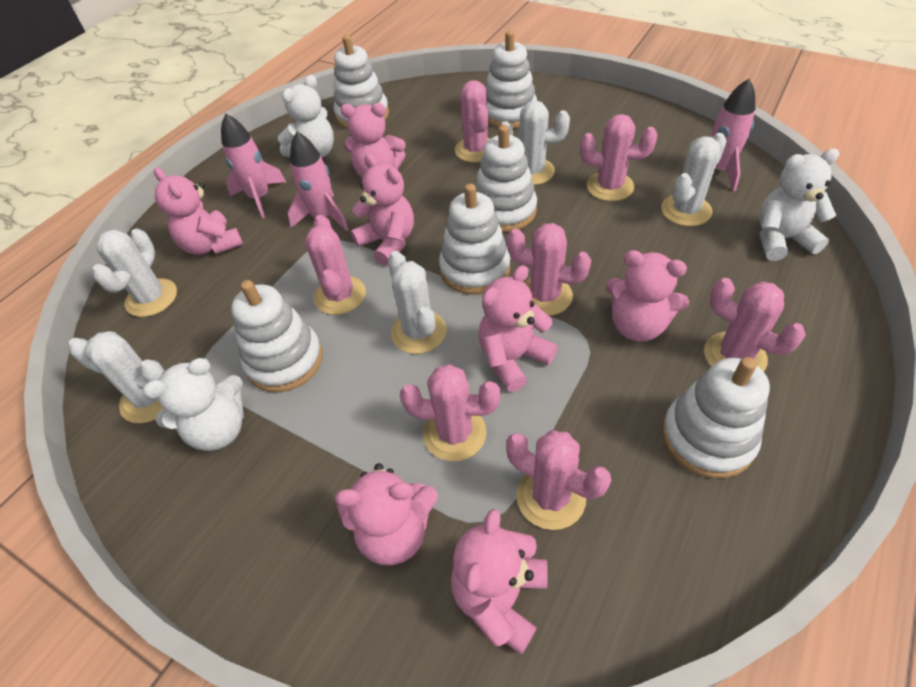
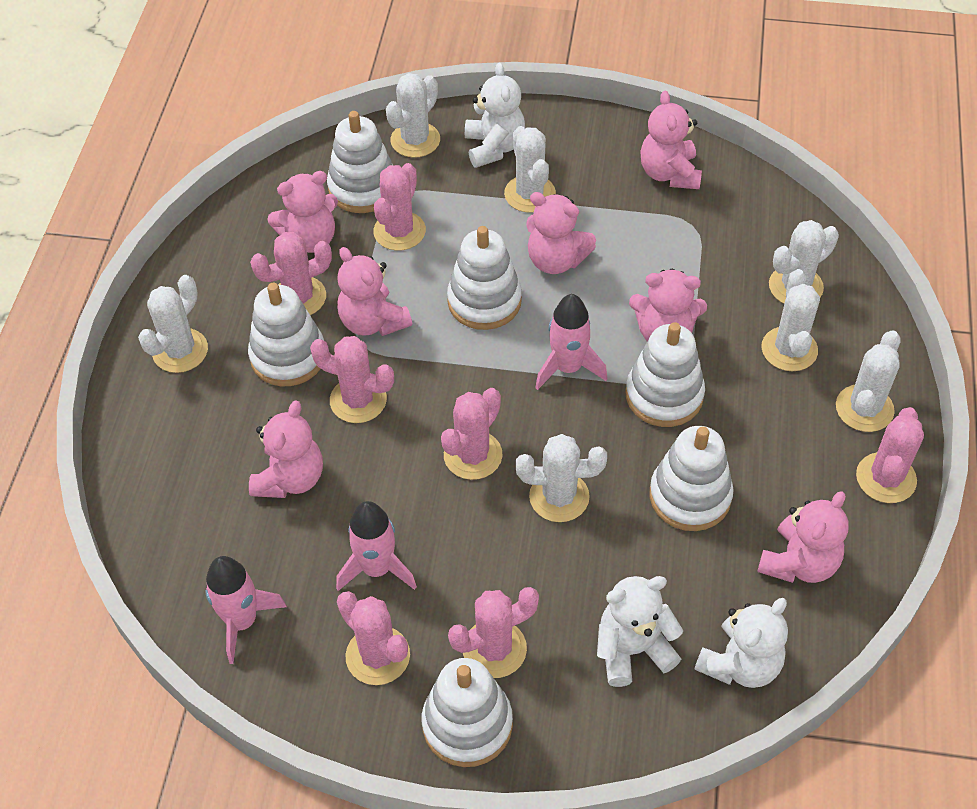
white cactus: 5 -> 7

